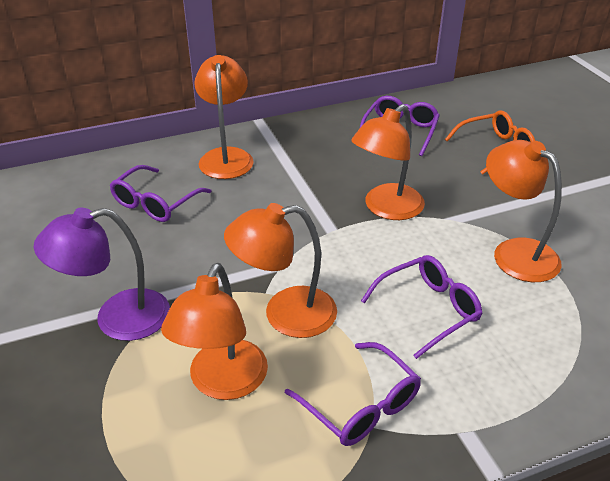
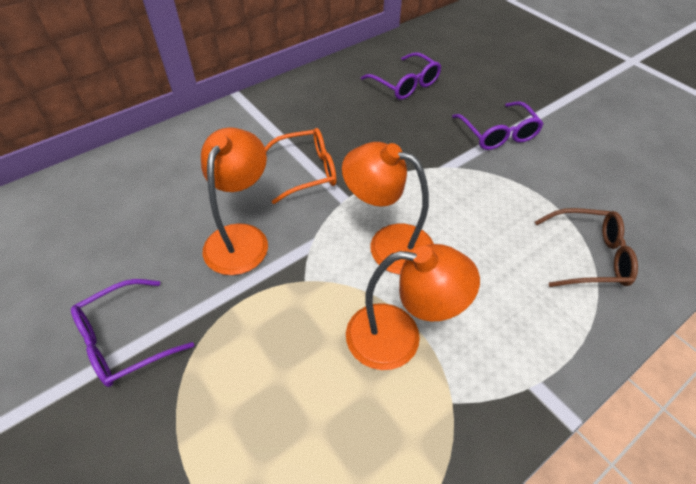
brown glasses: 0 -> 1
orange lamp: 5 -> 3
purple glasses: 4 -> 3
purple lamp: 1 -> 0

